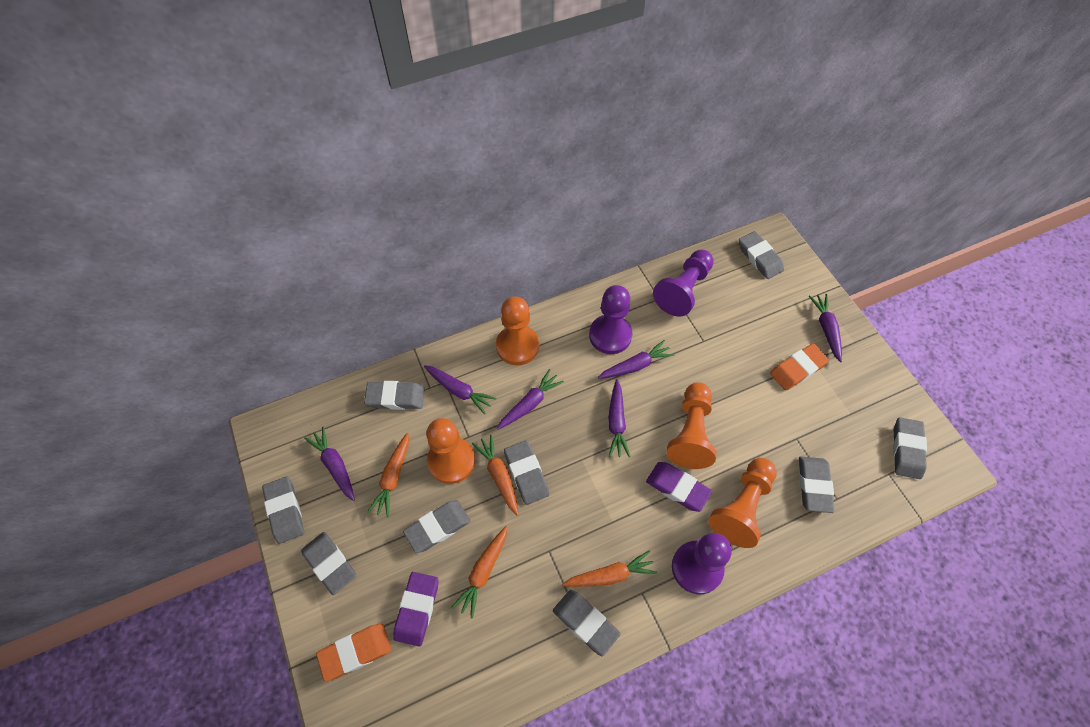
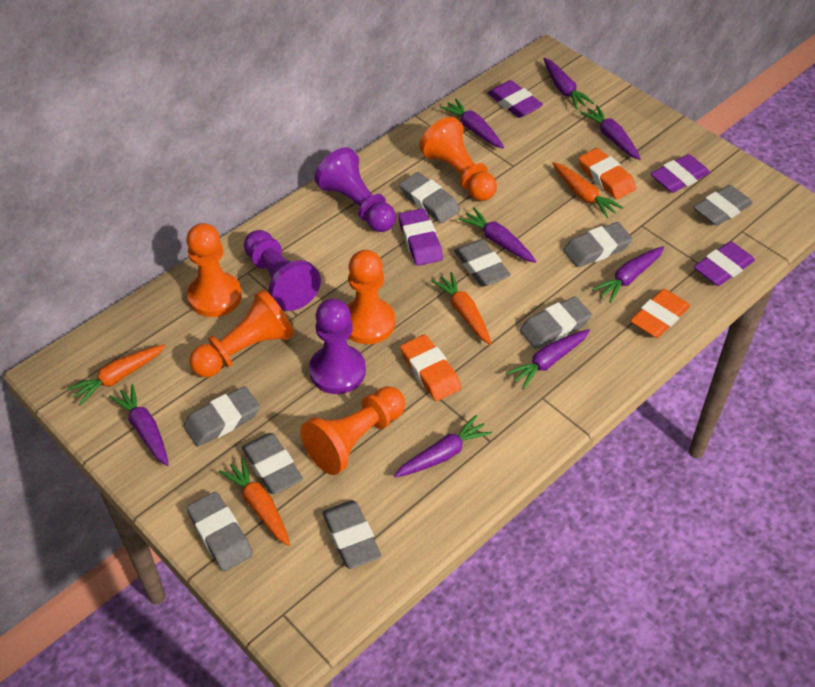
orange eraser: 2 -> 3
orange pawn: 4 -> 5
purple carrot: 6 -> 8
purple eraser: 2 -> 4

